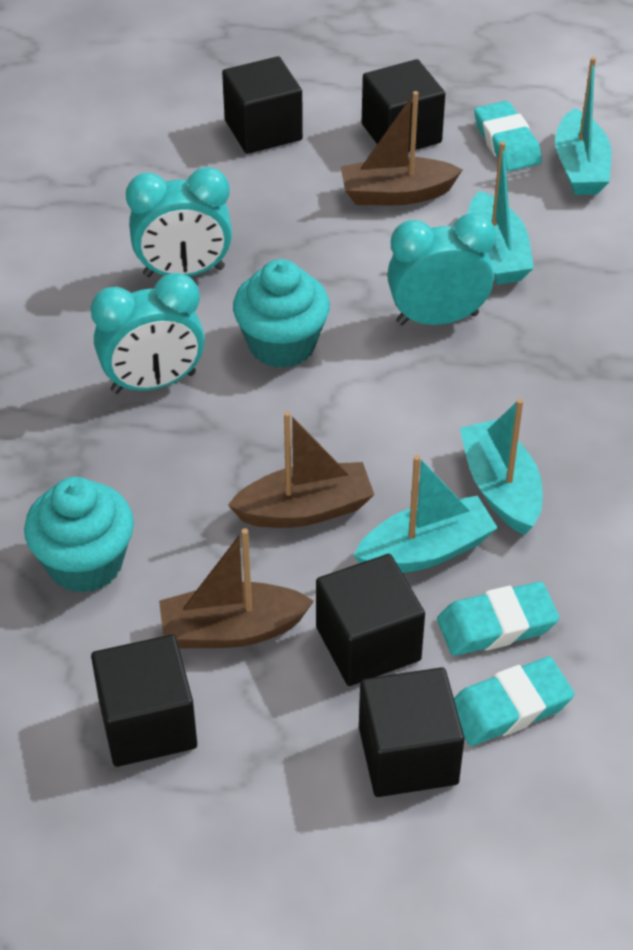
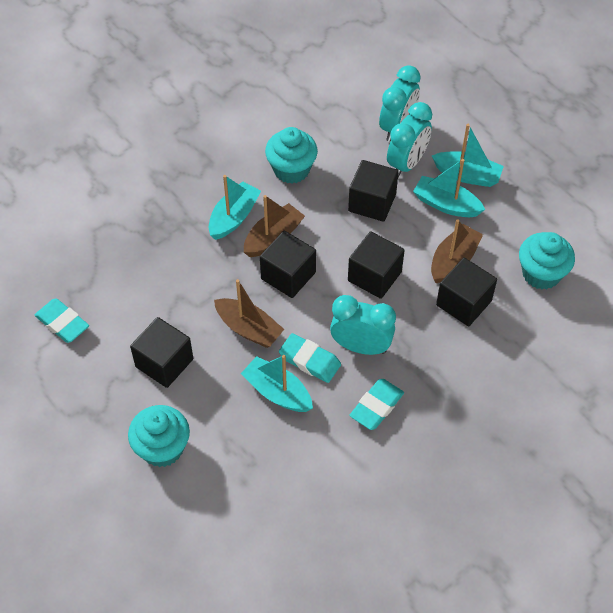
turquoise cupcake: 2 -> 3

